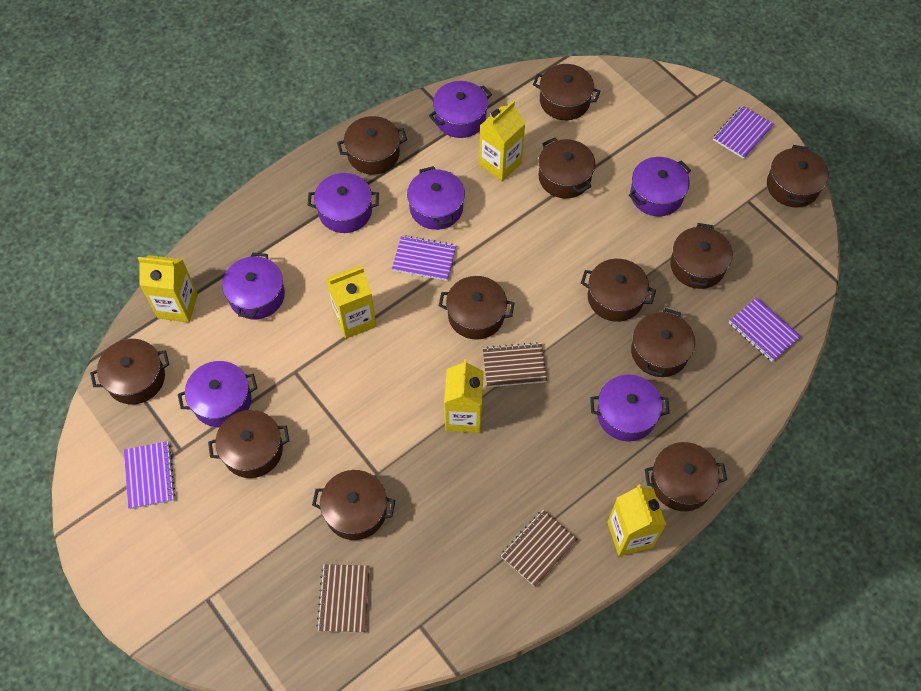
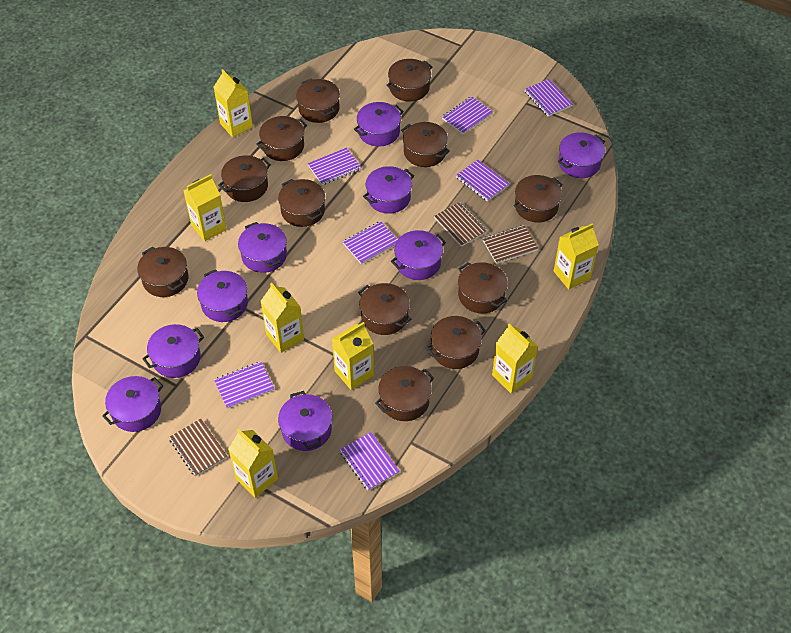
purple notebook: 4 -> 7
purple pot: 7 -> 9
yellow carton: 5 -> 7

